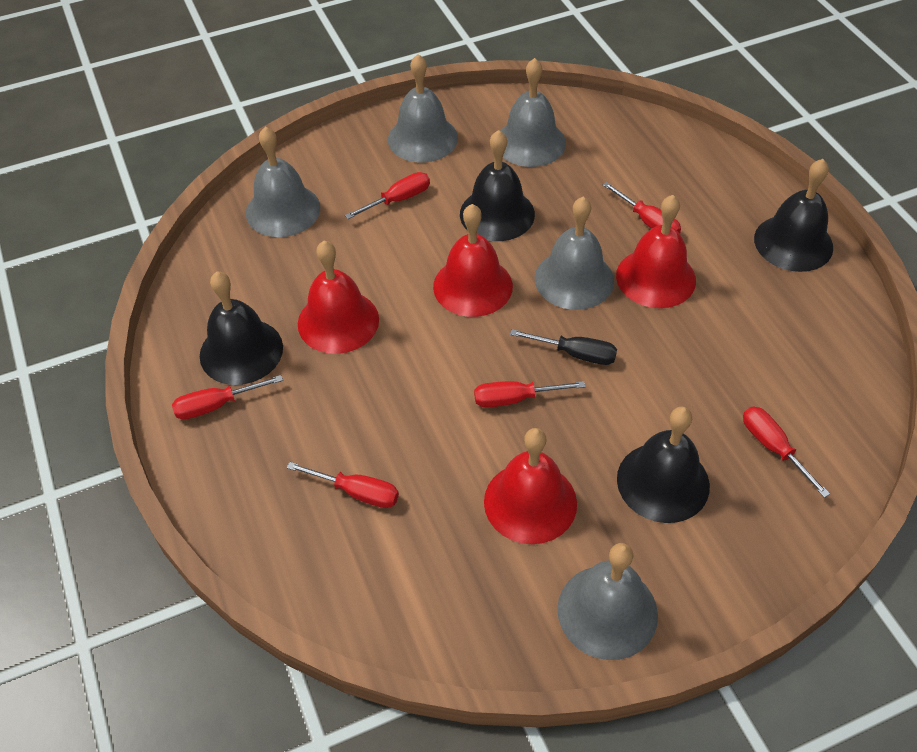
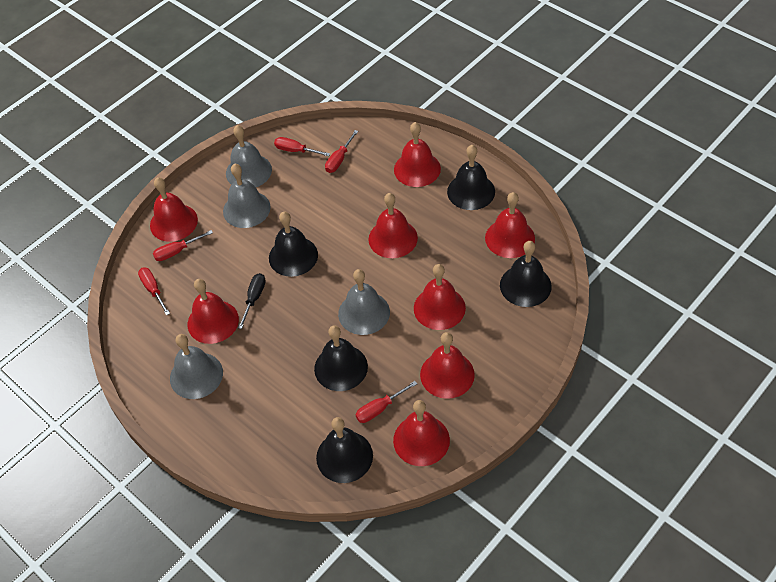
black bell: 4 -> 5
grey bell: 5 -> 4
red bell: 4 -> 8
red screwdriver: 6 -> 5

